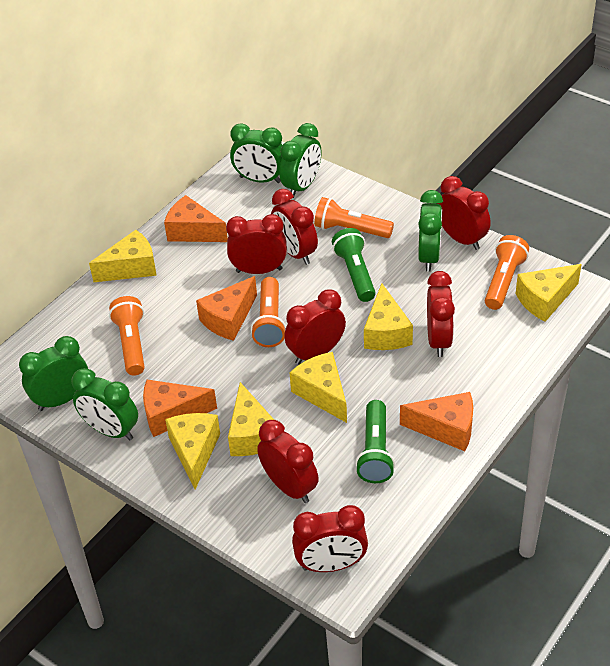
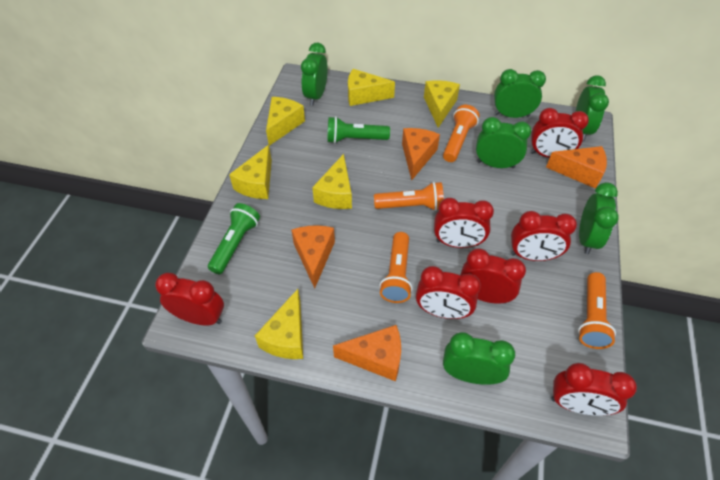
green clock: 5 -> 6

